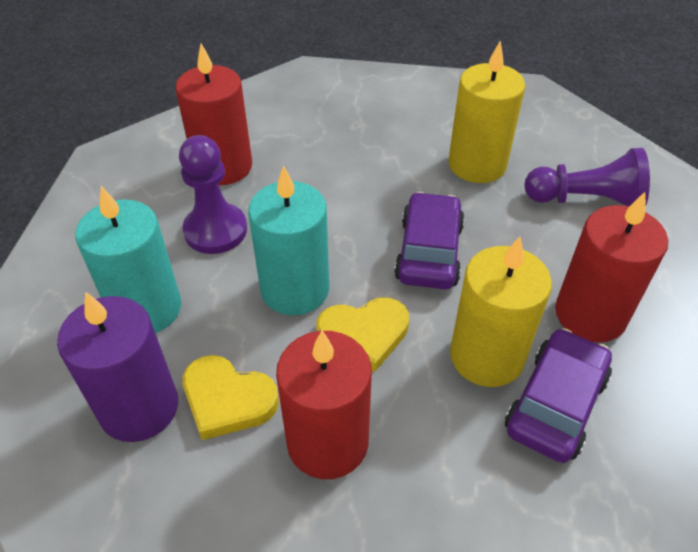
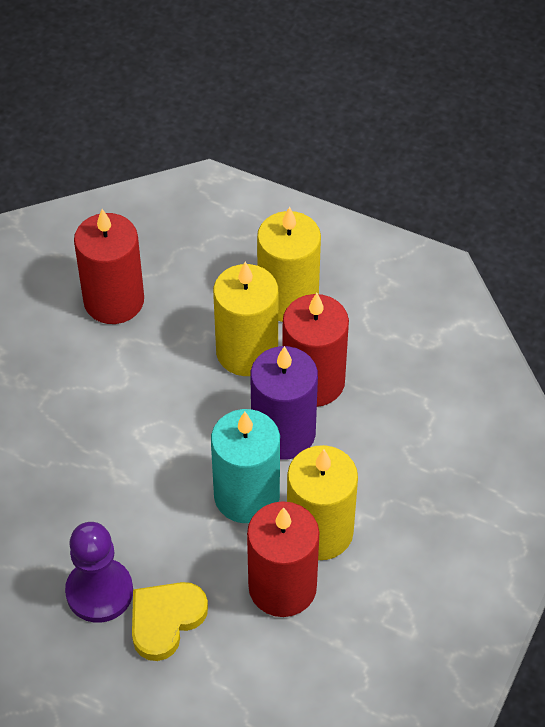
purple car: 2 -> 0
purple pawn: 2 -> 1
turquoise candle: 2 -> 1
yellow candle: 2 -> 3
yellow heart: 2 -> 1

